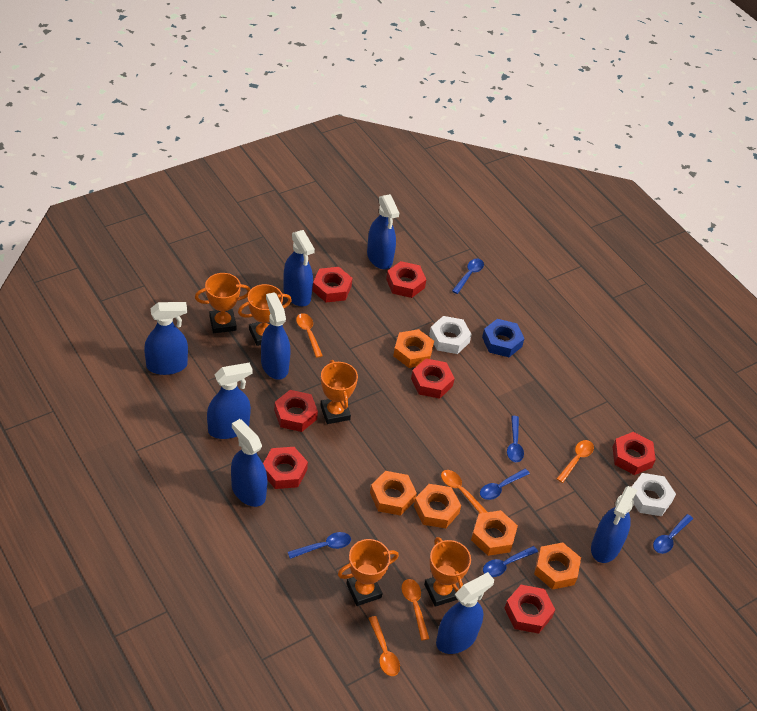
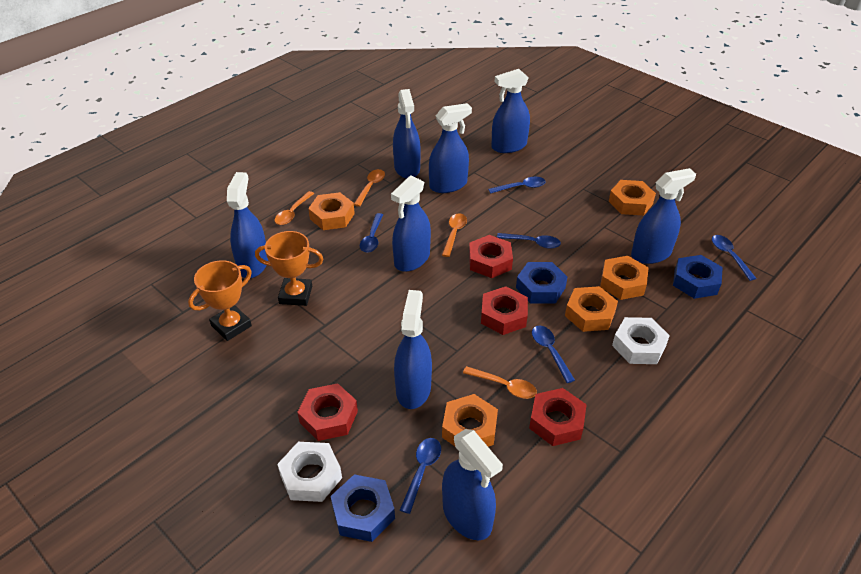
blue nut: 1 -> 3
orange spoon: 5 -> 4
orange trophy: 5 -> 2
red nut: 7 -> 4

